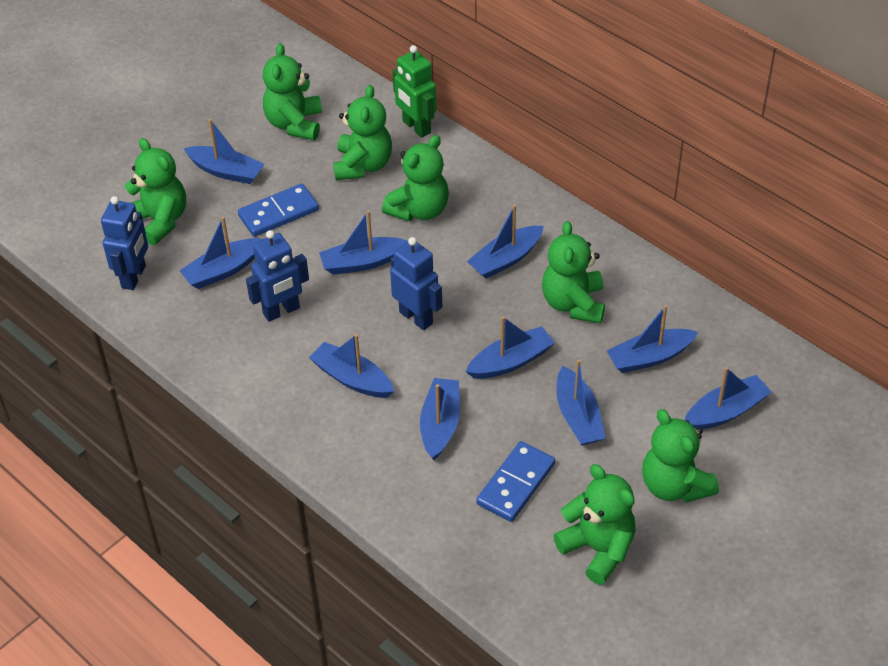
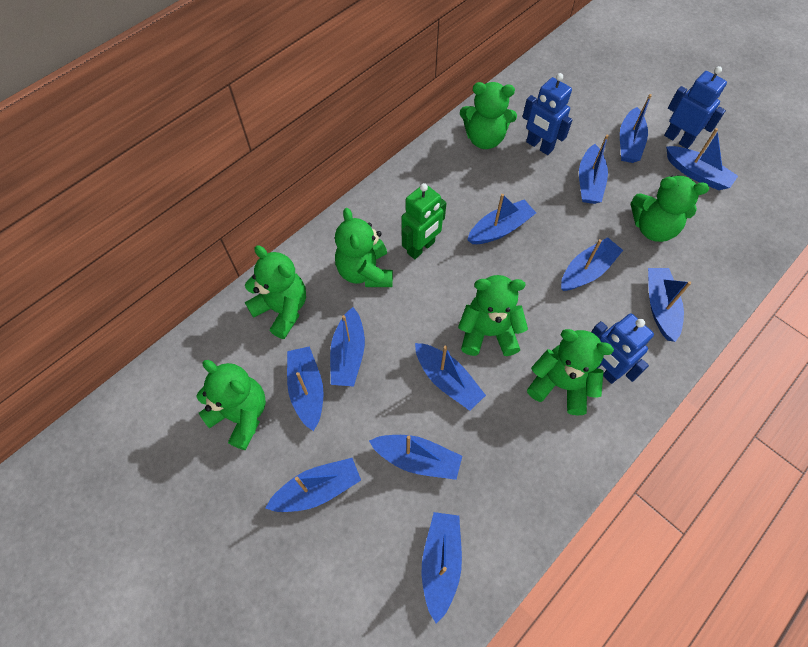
blue boat: 10 -> 12
blue domino: 2 -> 0

